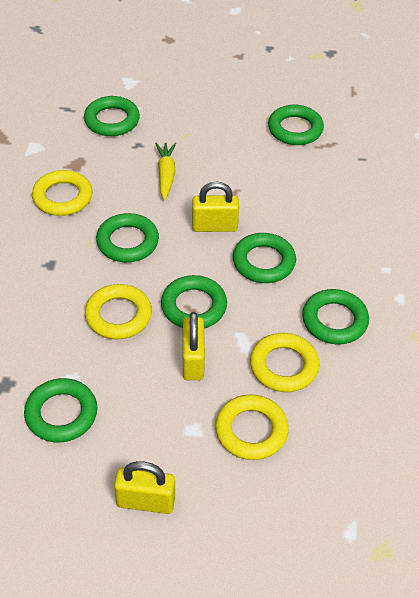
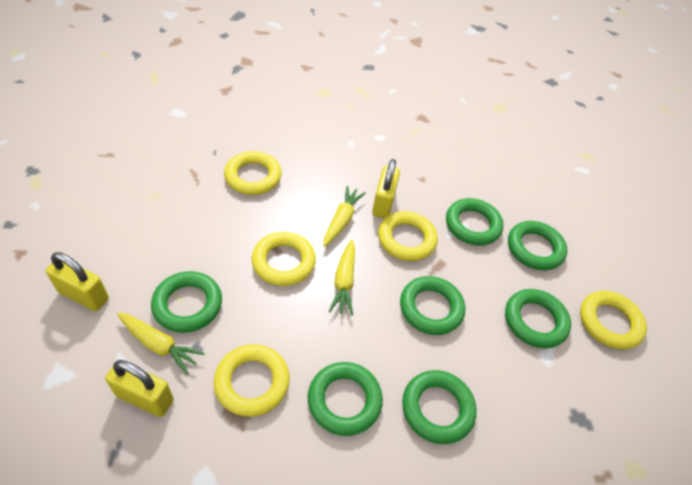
yellow carrot: 1 -> 3
yellow ring: 4 -> 5

